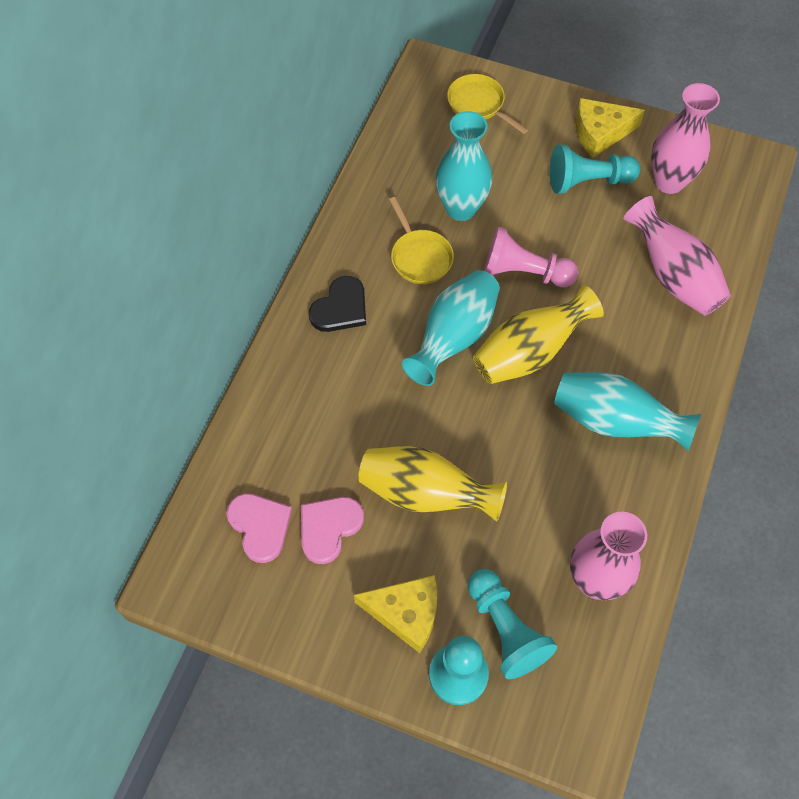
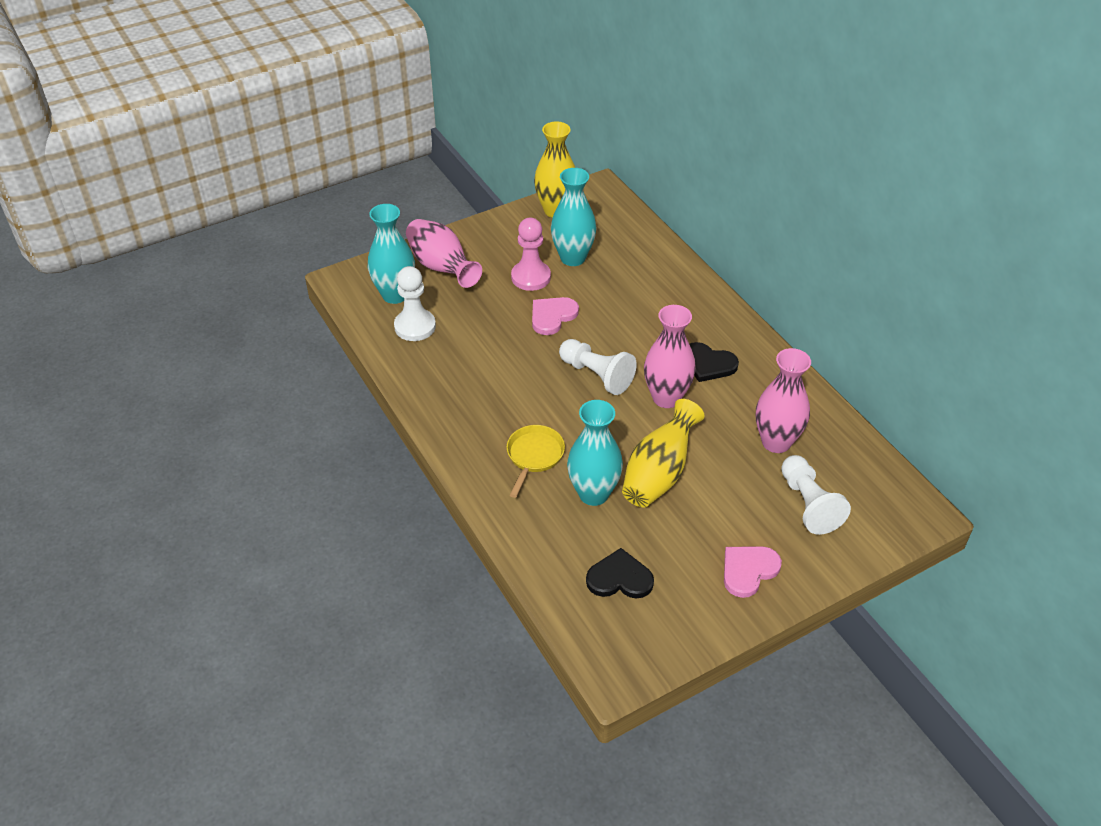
black heart: 1 -> 2
turquoise pawn: 3 -> 0
white pawn: 0 -> 3
yellow cheese: 2 -> 0
yellow pan: 2 -> 1

